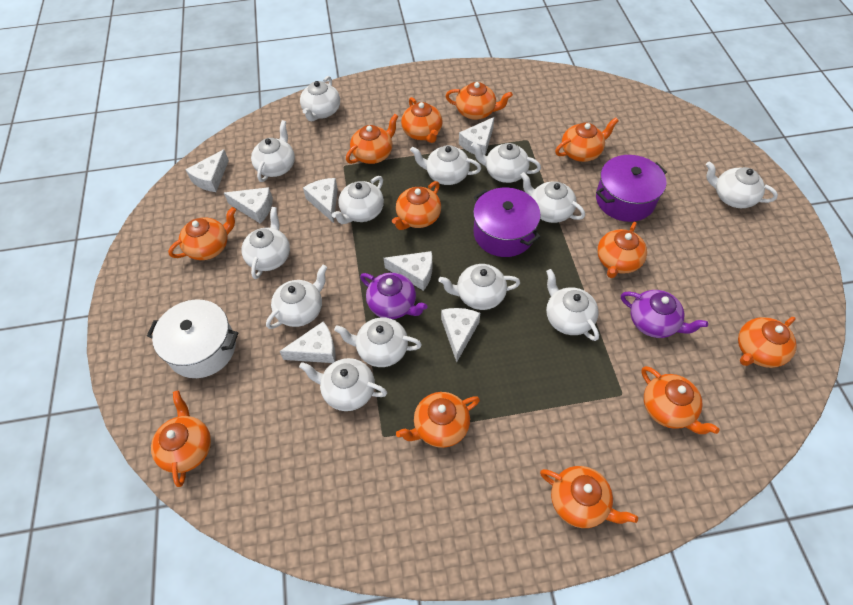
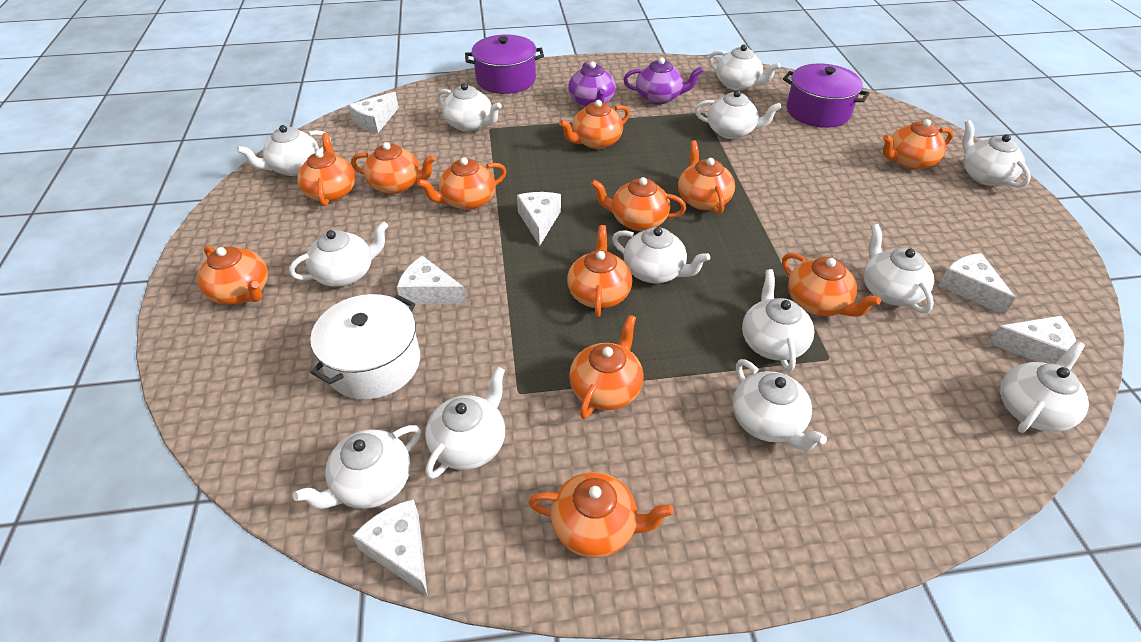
white cheese: 7 -> 6

